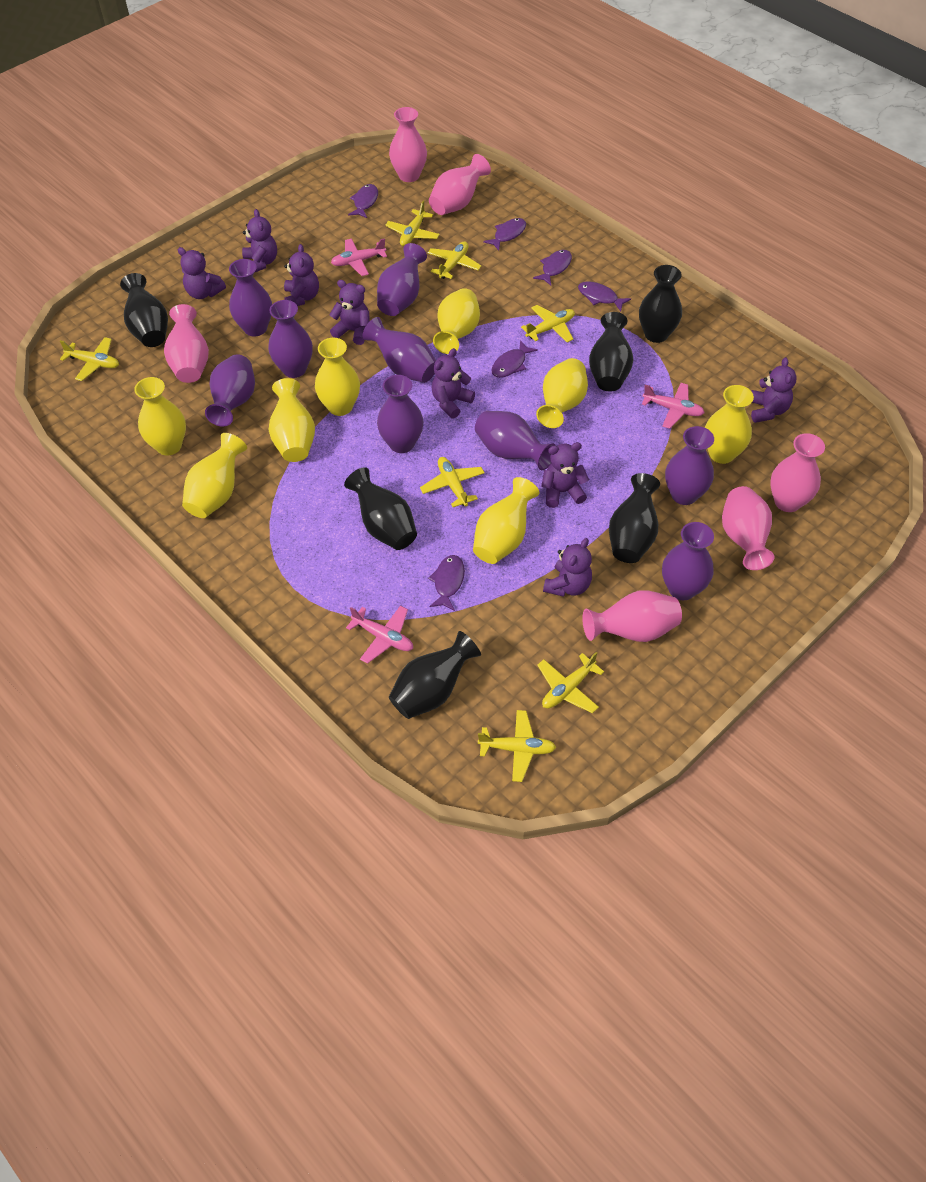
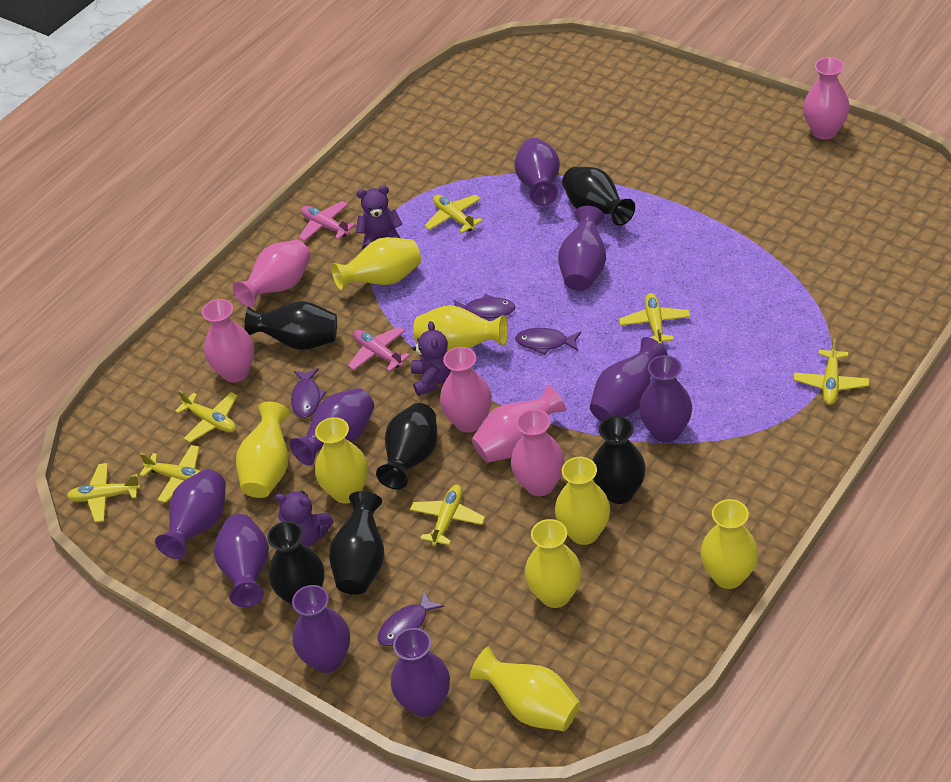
pink plane: 3 -> 2
purple fish: 6 -> 4
purple teddy bear: 8 -> 3

